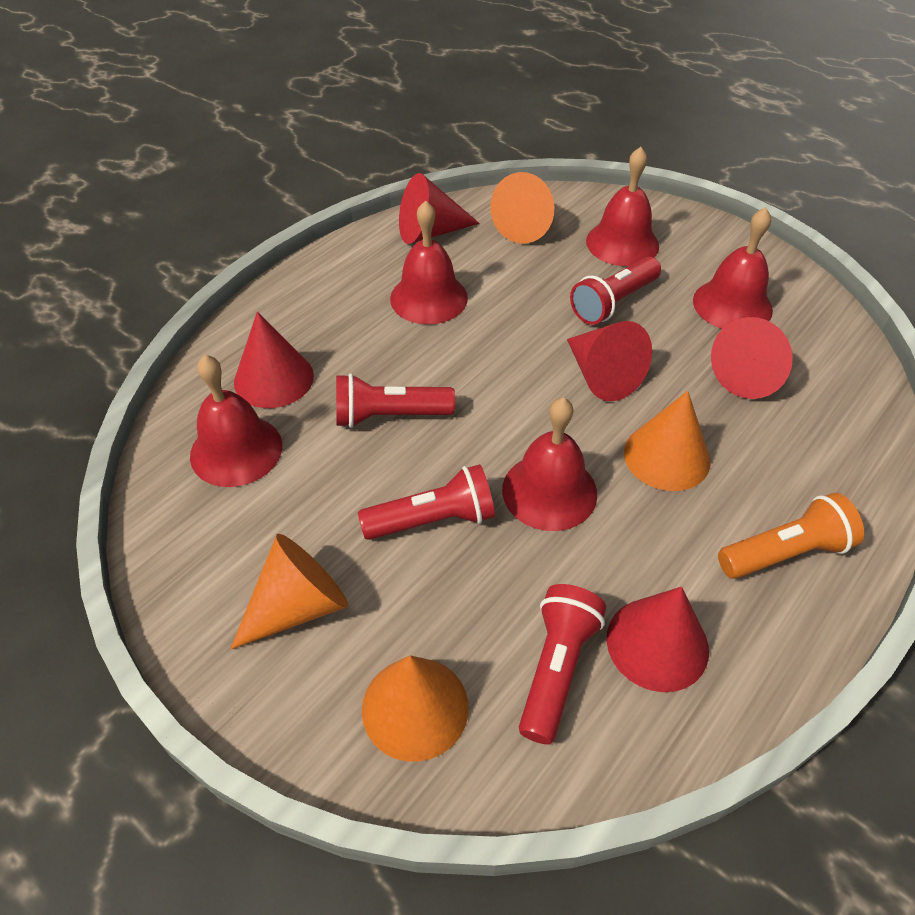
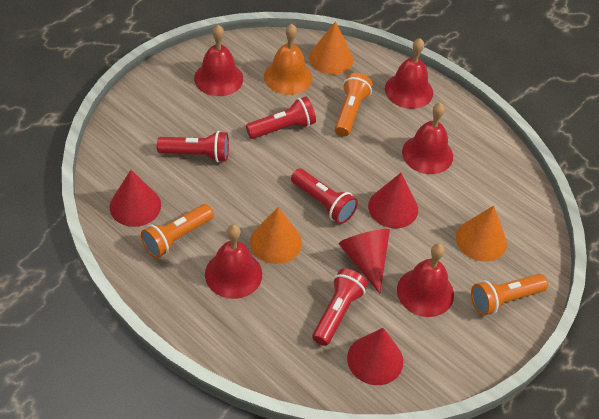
orange bell: 0 -> 1
orange cone: 4 -> 3
orange flashlight: 1 -> 3
red cone: 5 -> 4

